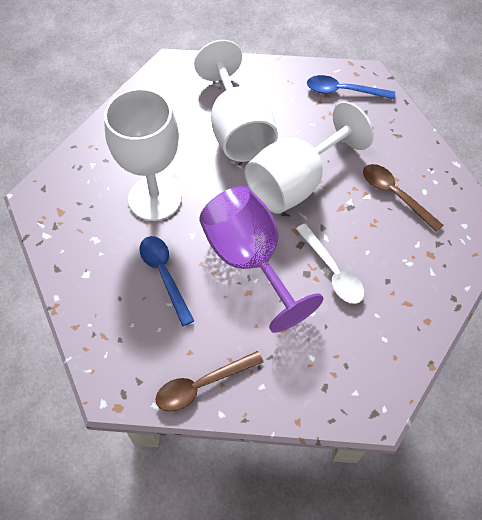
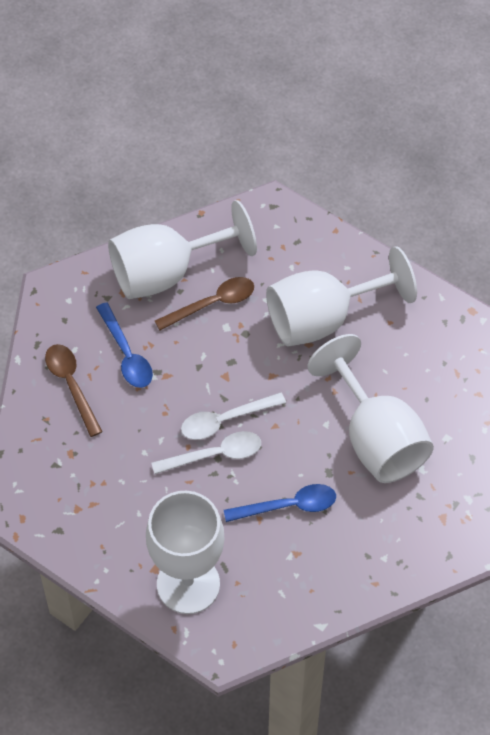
purple goblet: 1 -> 0
white goblet: 3 -> 4
white spoon: 1 -> 2

